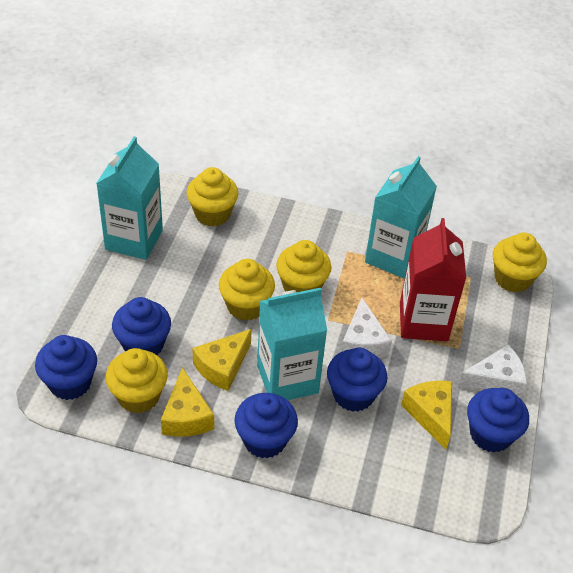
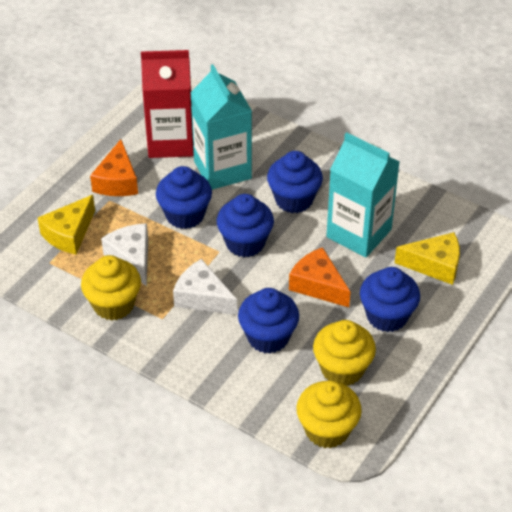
orange cheese: 0 -> 2
turquoise carton: 3 -> 2
yellow cheese: 3 -> 2
yellow cupcake: 5 -> 3

